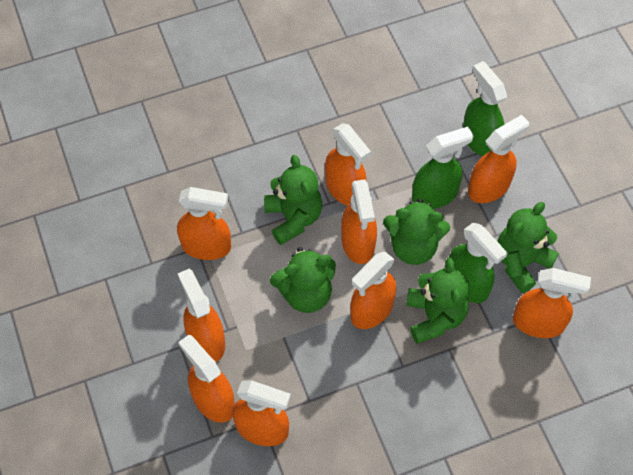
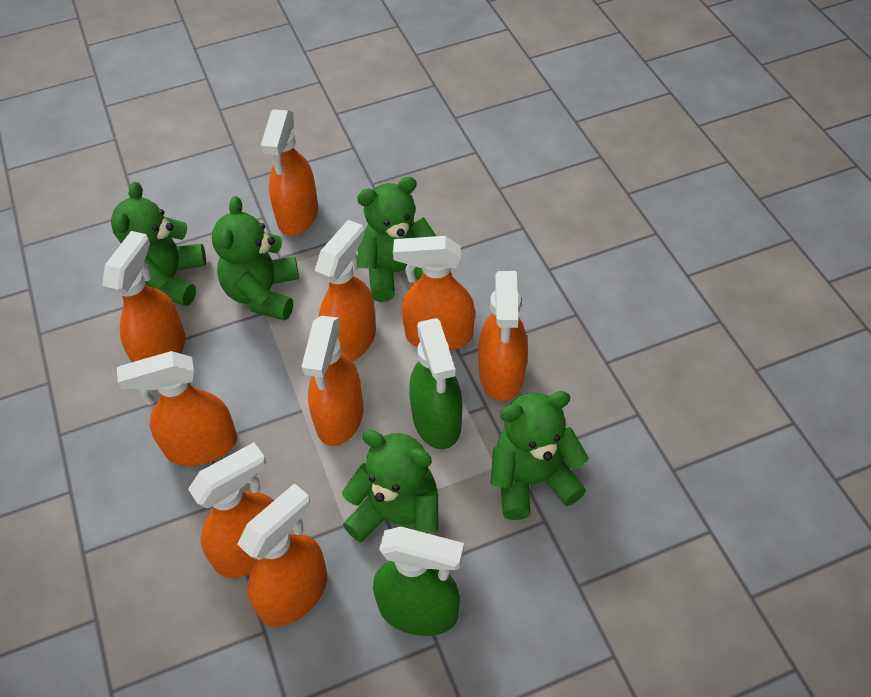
green spray bottle: 3 -> 2

